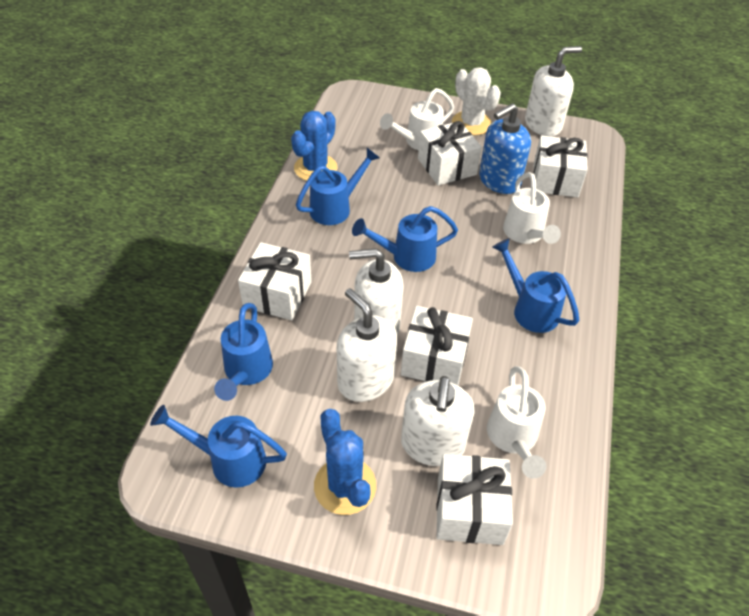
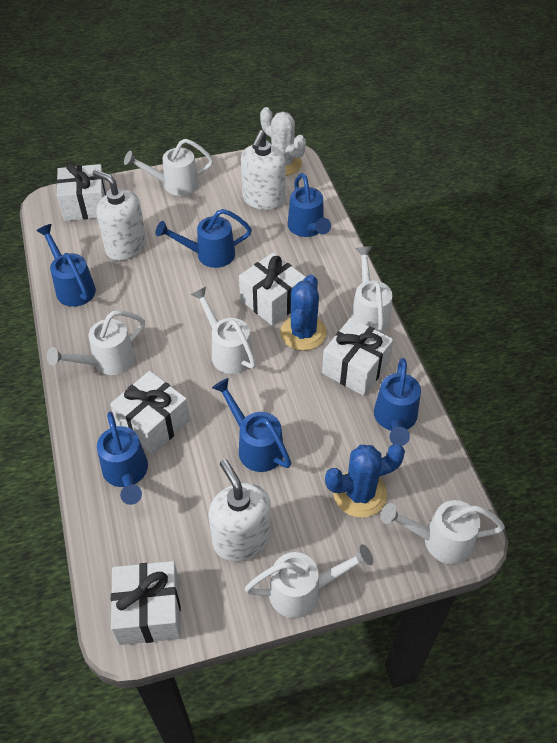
blue soap dispenser: 1 -> 0
blue watering can: 5 -> 6
white soap dispenser: 4 -> 3
white watering can: 3 -> 6

